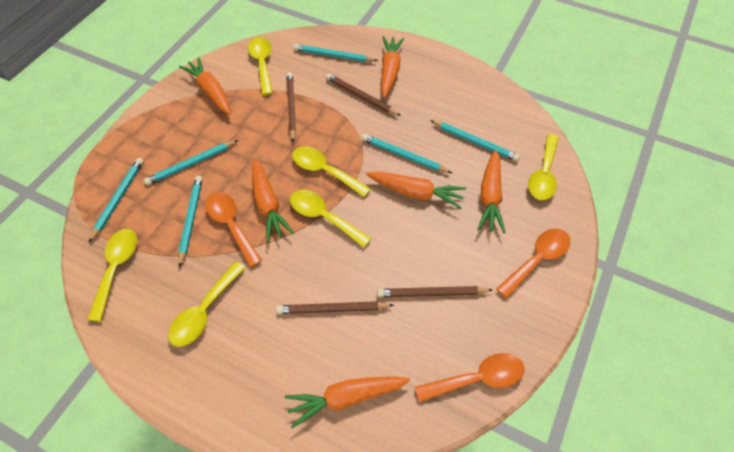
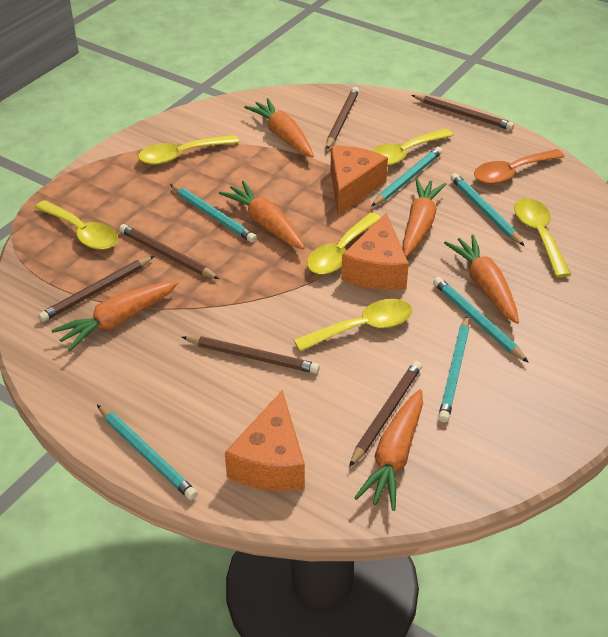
brown pencil: 4 -> 6
orange cheese: 0 -> 3
orange spoon: 3 -> 1

